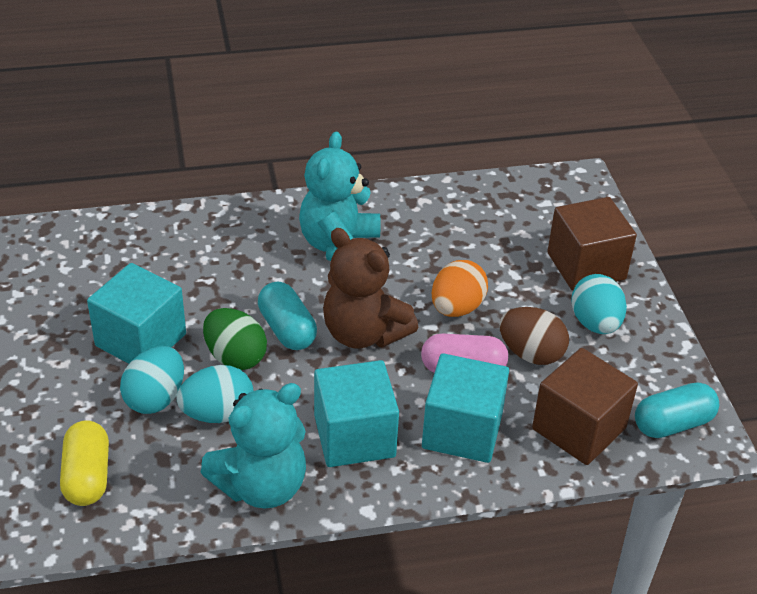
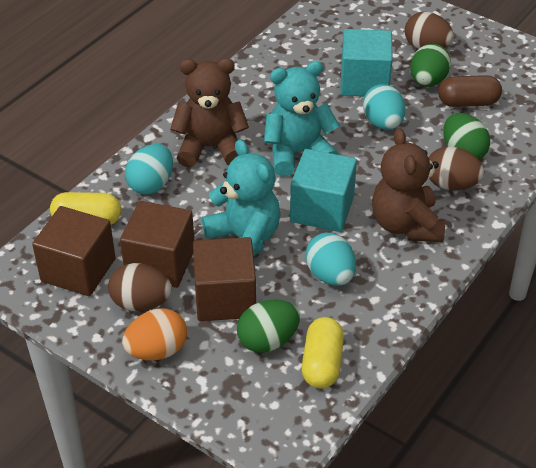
brown capsule: 0 -> 1
brown cube: 2 -> 3
brown egg: 1 -> 3
brown teddy bear: 1 -> 2
green egg: 1 -> 3
pink capsule: 1 -> 0
turquoise capsule: 2 -> 0
turquoise cube: 3 -> 2
yellow capsule: 1 -> 2

